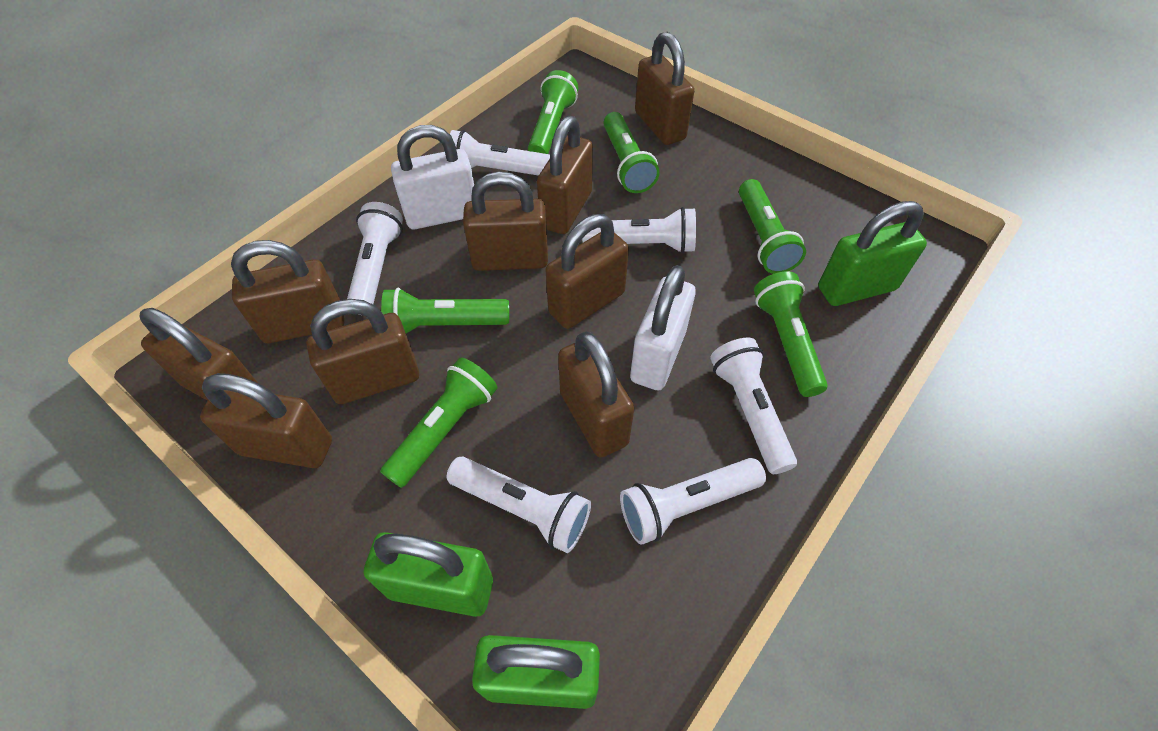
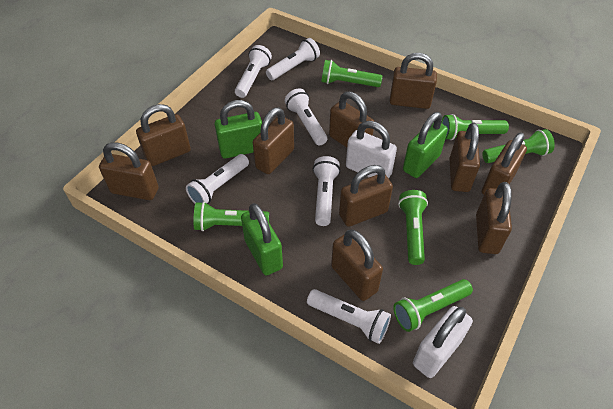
brown padlock: 9 -> 10

